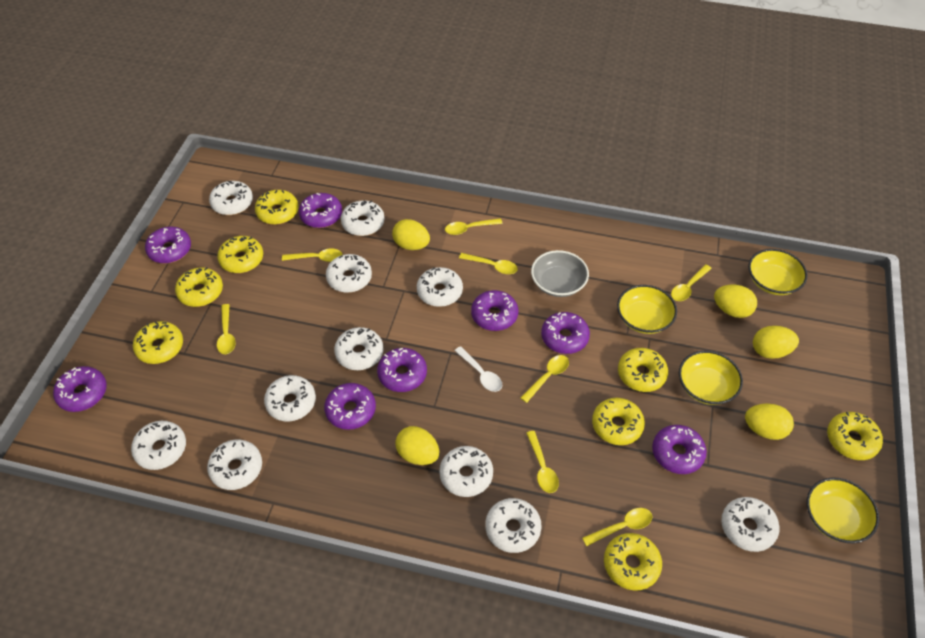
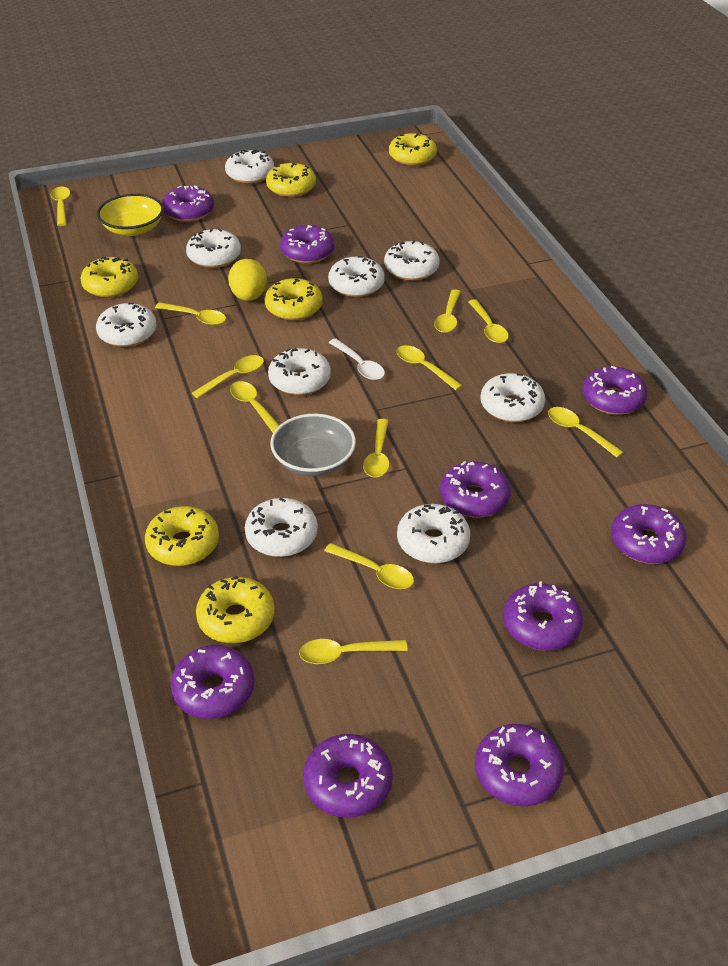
purple donut: 8 -> 9
white donut: 11 -> 9
yellow bowl: 4 -> 1
yellow donut: 8 -> 6
yellow egg: 5 -> 1
yellow spoon: 8 -> 11

